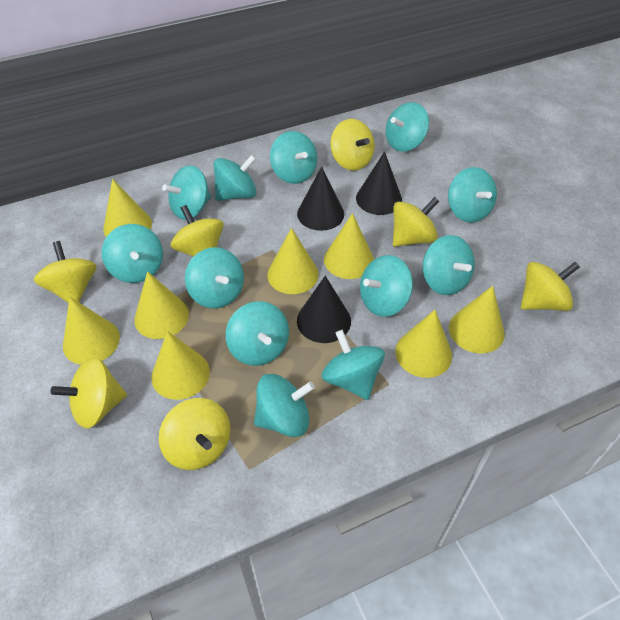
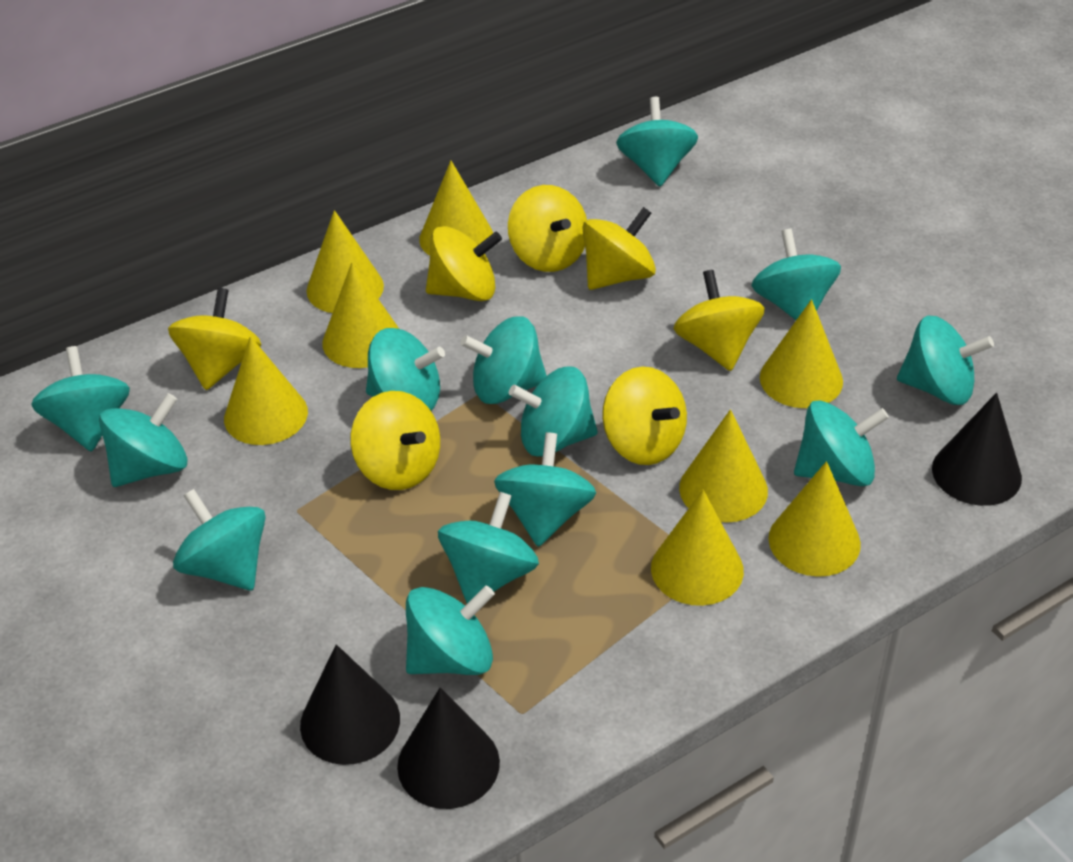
turquoise spinning top: 12 -> 13

